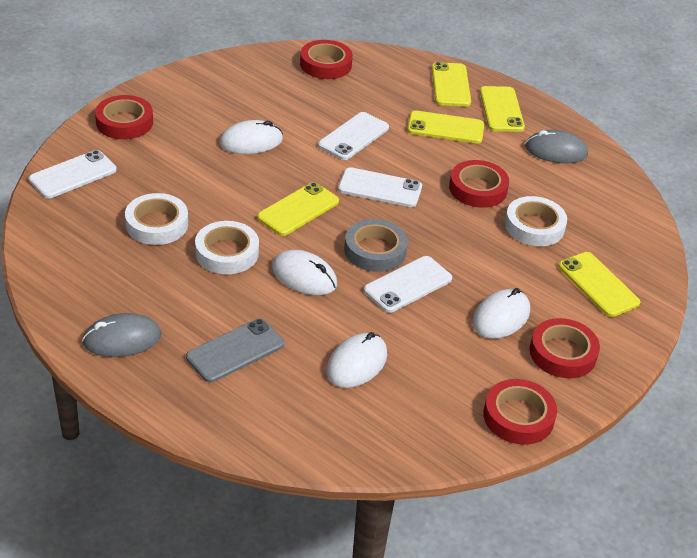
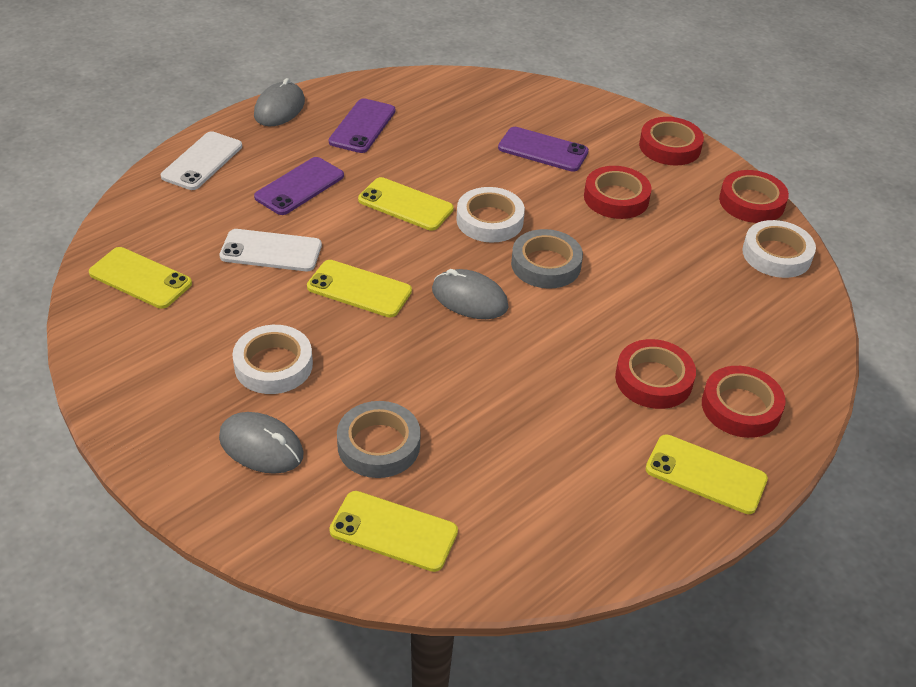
grey mouse: 2 -> 3
grey phone: 1 -> 0
grey tape: 1 -> 2
purple phone: 0 -> 3
white mouse: 4 -> 0
white phone: 4 -> 2

